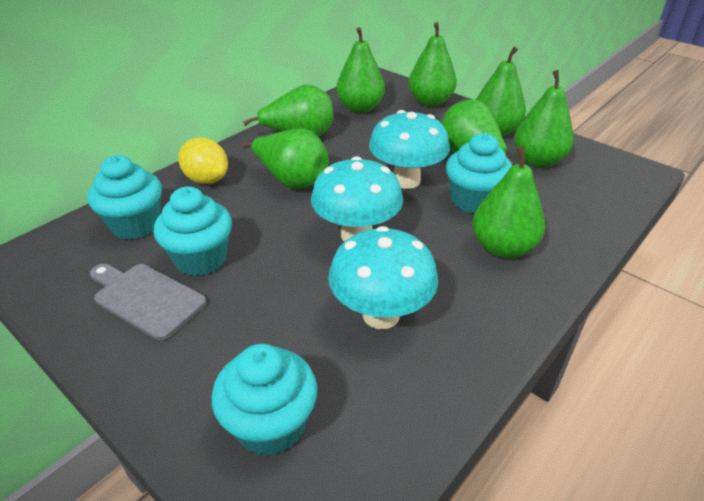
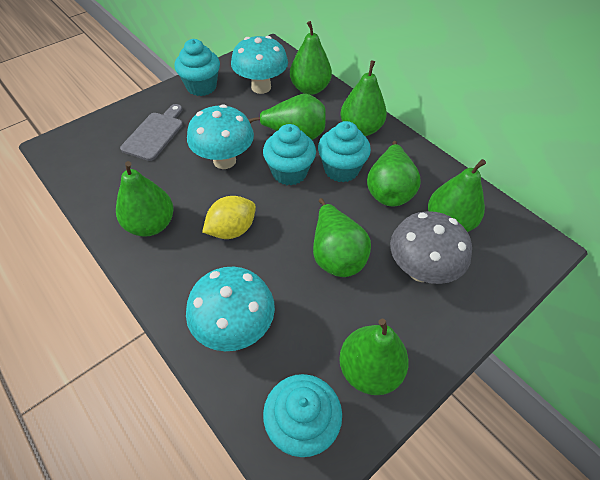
grey mushroom: 0 -> 1

